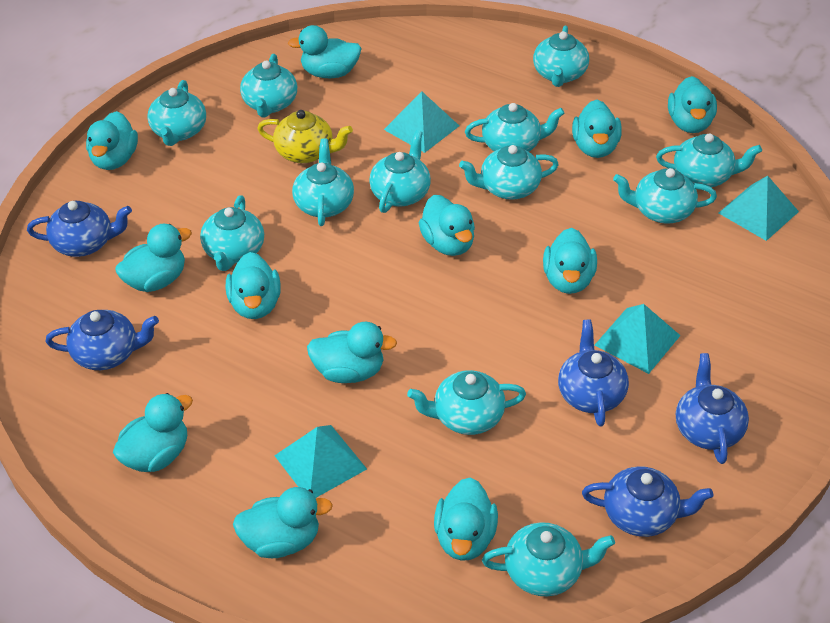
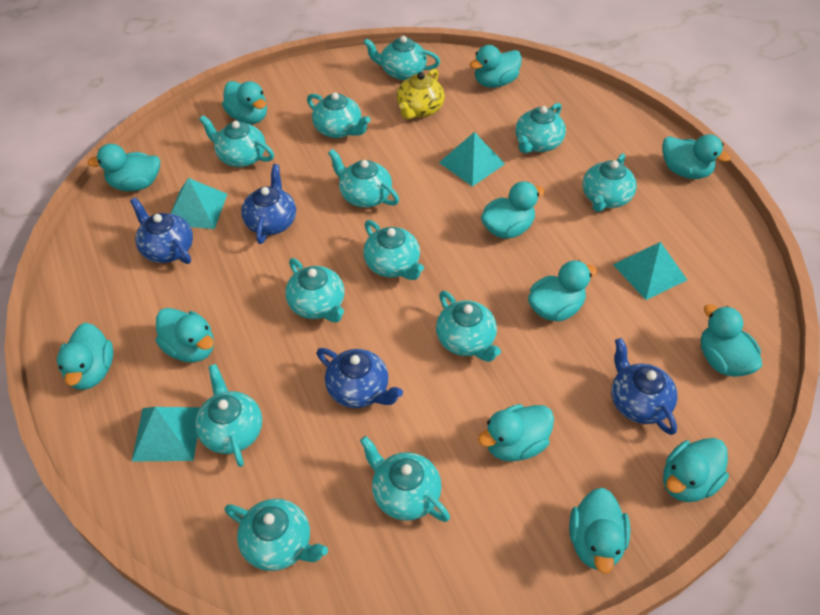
blue teapot: 5 -> 4

